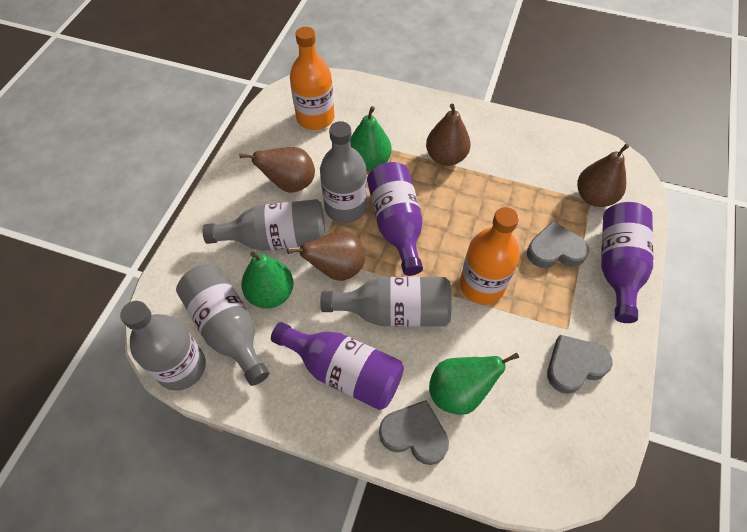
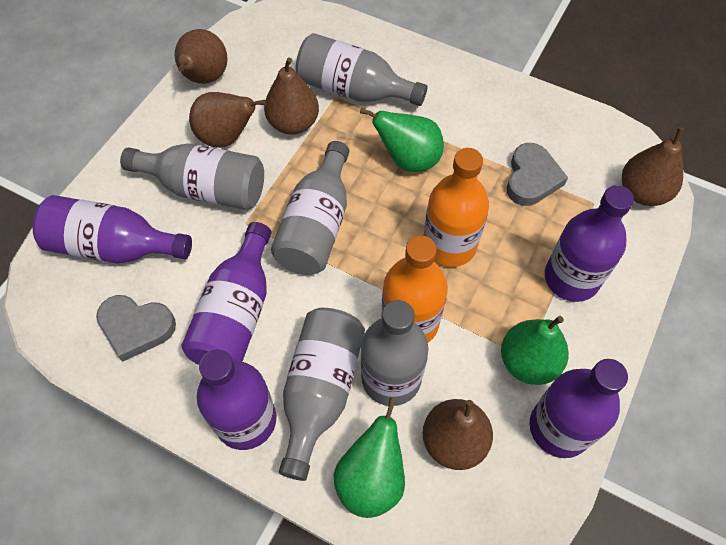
brown pear: 4 -> 5
grey heart: 3 -> 2
purple bottle: 3 -> 5

